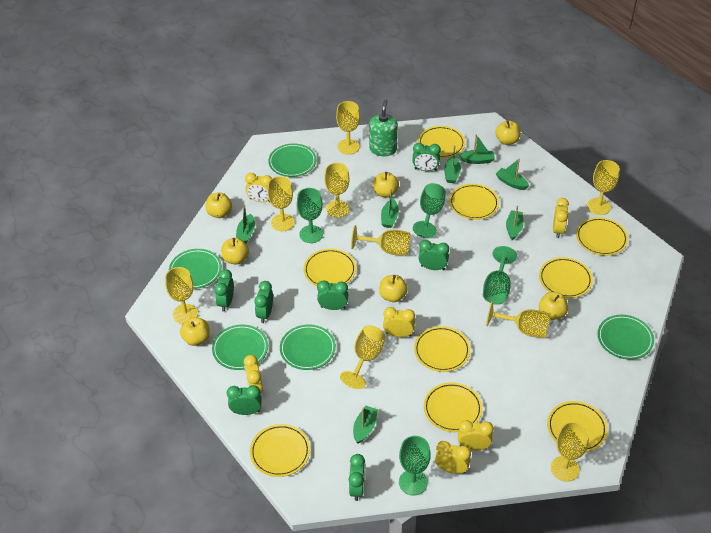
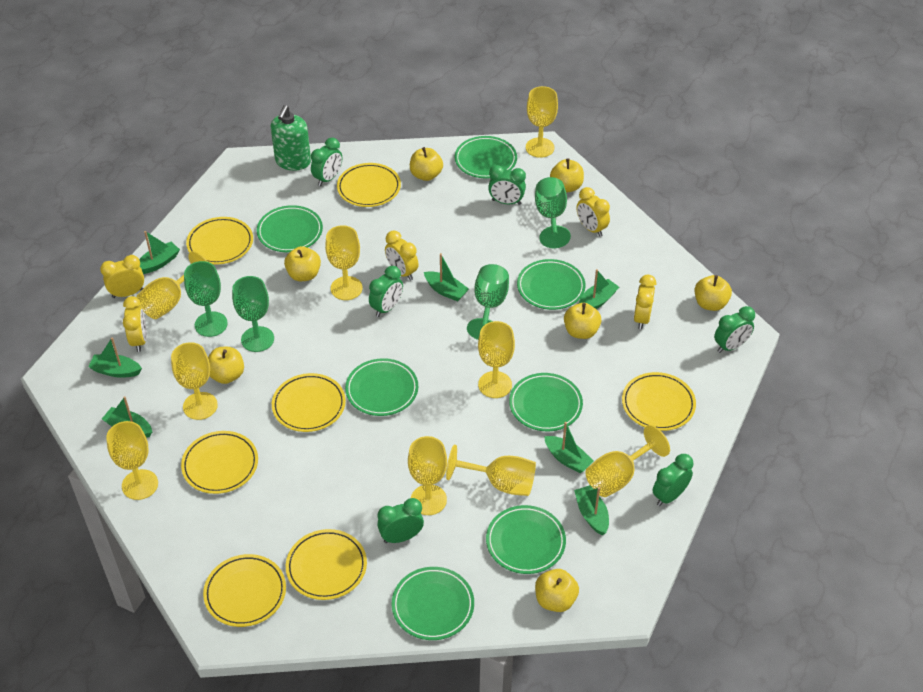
green clock: 7 -> 6
green plate: 5 -> 7
yellow clock: 6 -> 5
yellow plate: 9 -> 7

